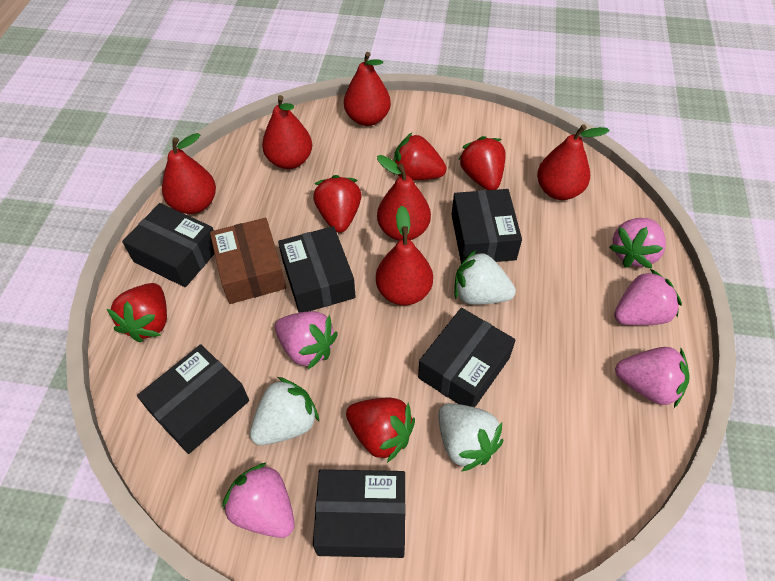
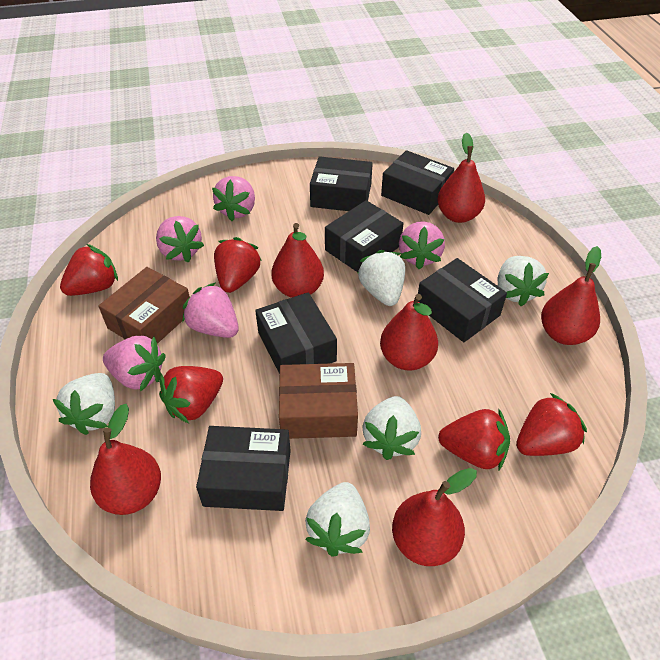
brown box: 1 -> 2
white strawberry: 3 -> 5

